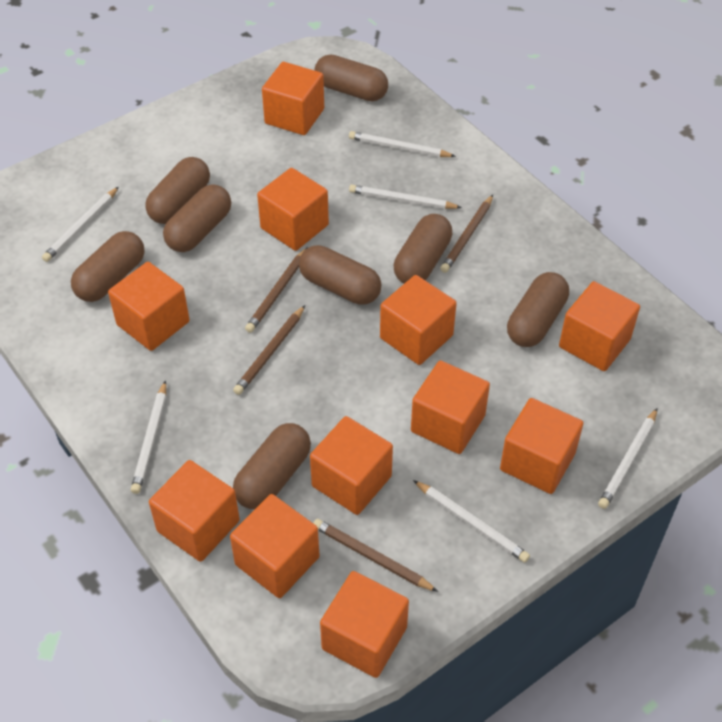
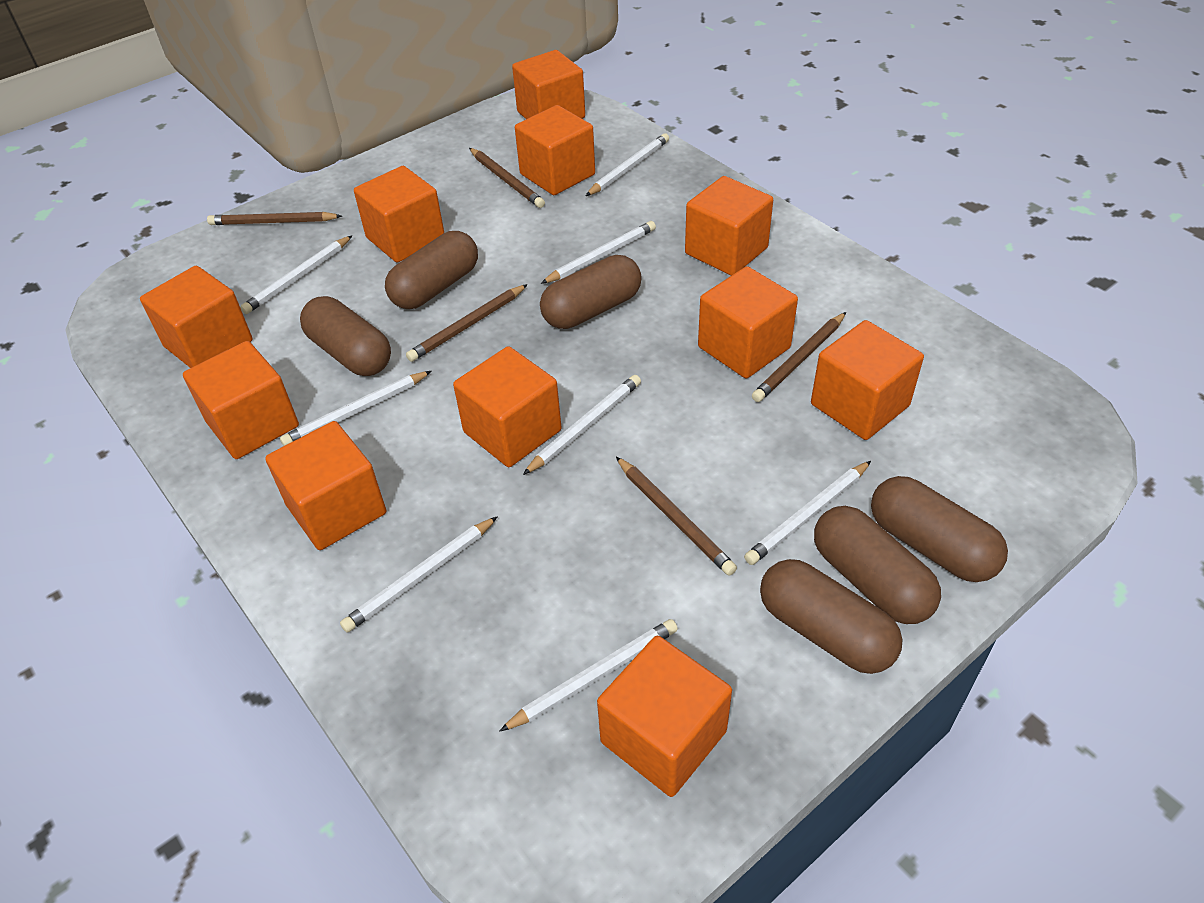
brown capsule: 8 -> 6
brown pencil: 4 -> 5
white pencil: 6 -> 8

